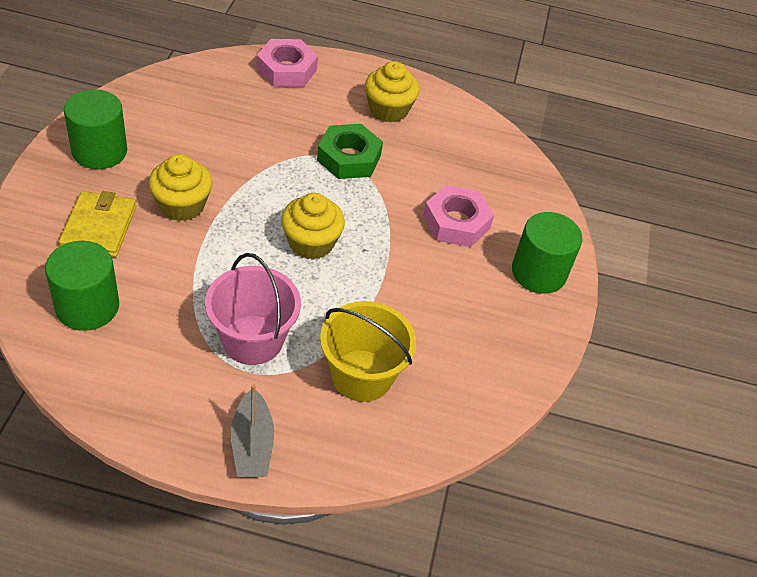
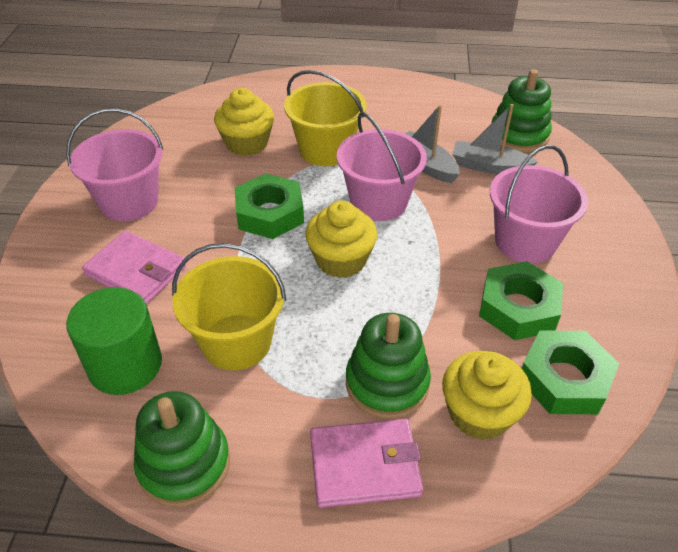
green cylinder: 3 -> 1
green nut: 1 -> 3
green stacking toy: 0 -> 3
grey boat: 1 -> 2
pink bucket: 1 -> 3
pink nut: 2 -> 0
pink wallet: 0 -> 2
yellow bucket: 1 -> 2
yellow wallet: 1 -> 0

